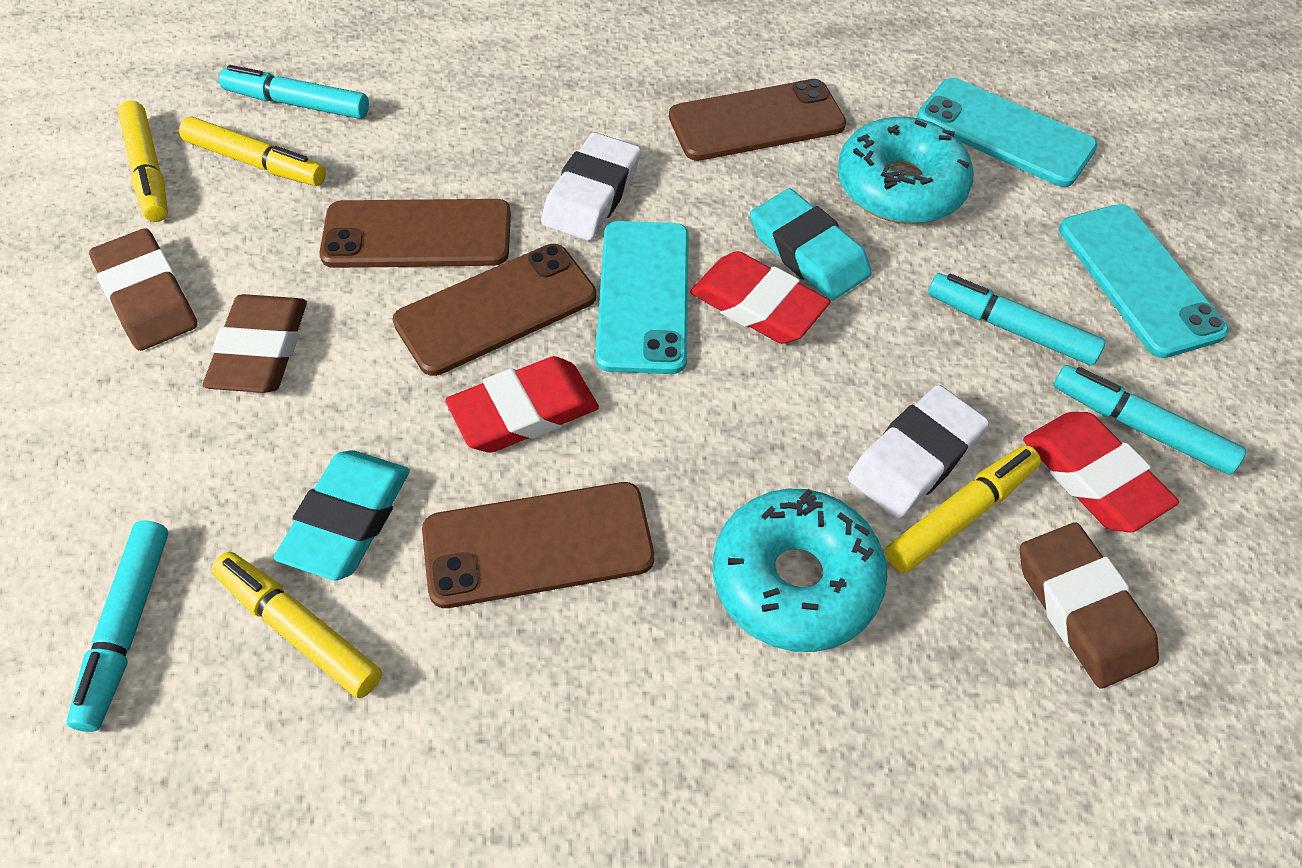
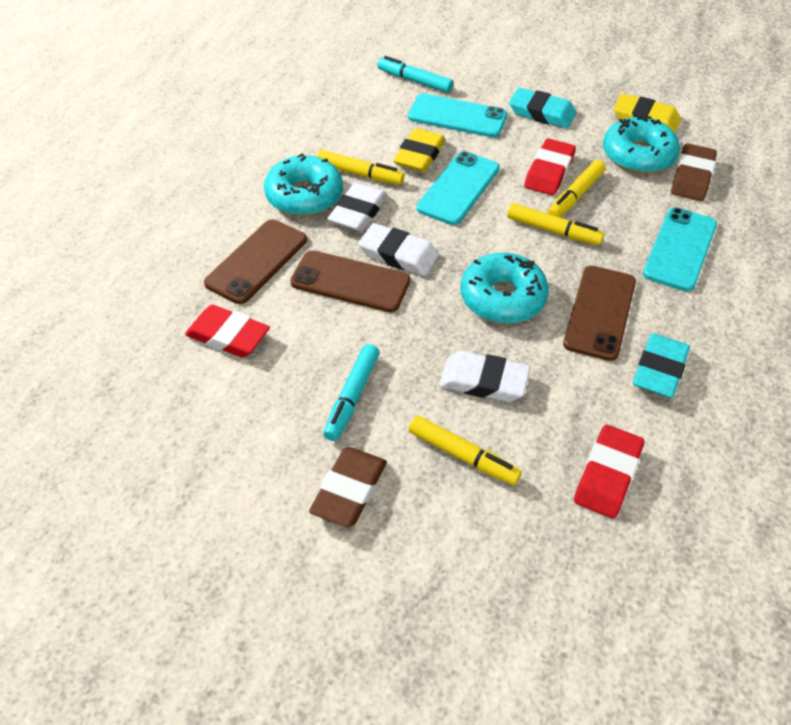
brown eraser: 3 -> 2
brown phone: 4 -> 3
turquoise donut: 2 -> 3
turquoise marker: 4 -> 2
white eraser: 2 -> 3
yellow eraser: 0 -> 2

